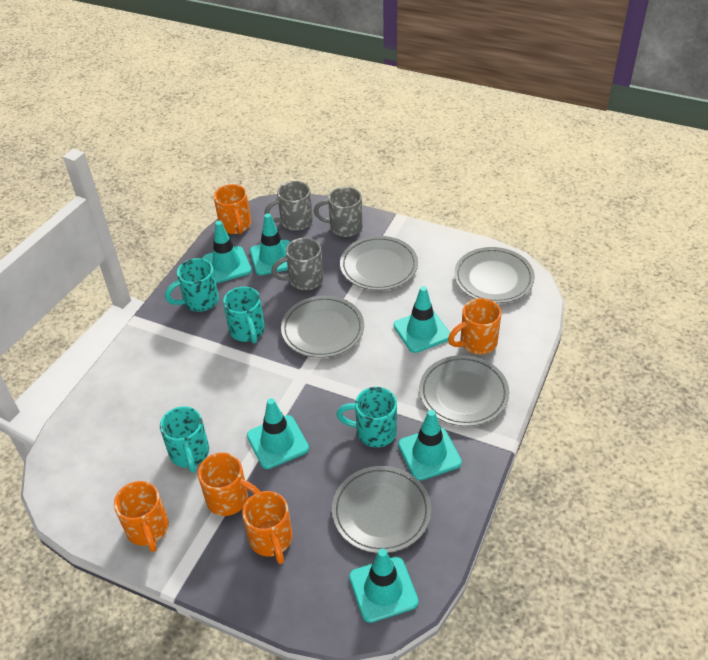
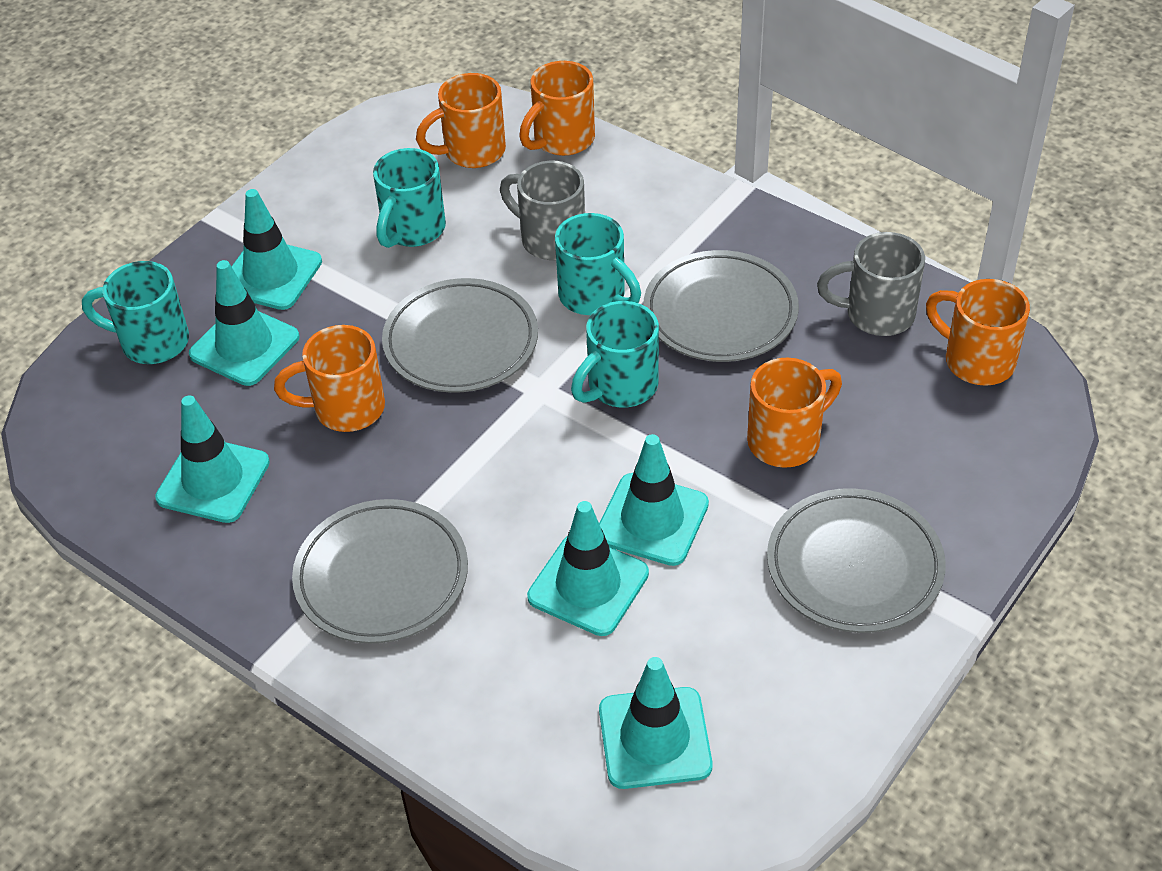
grey mug: 3 -> 2
grey plate: 5 -> 4

